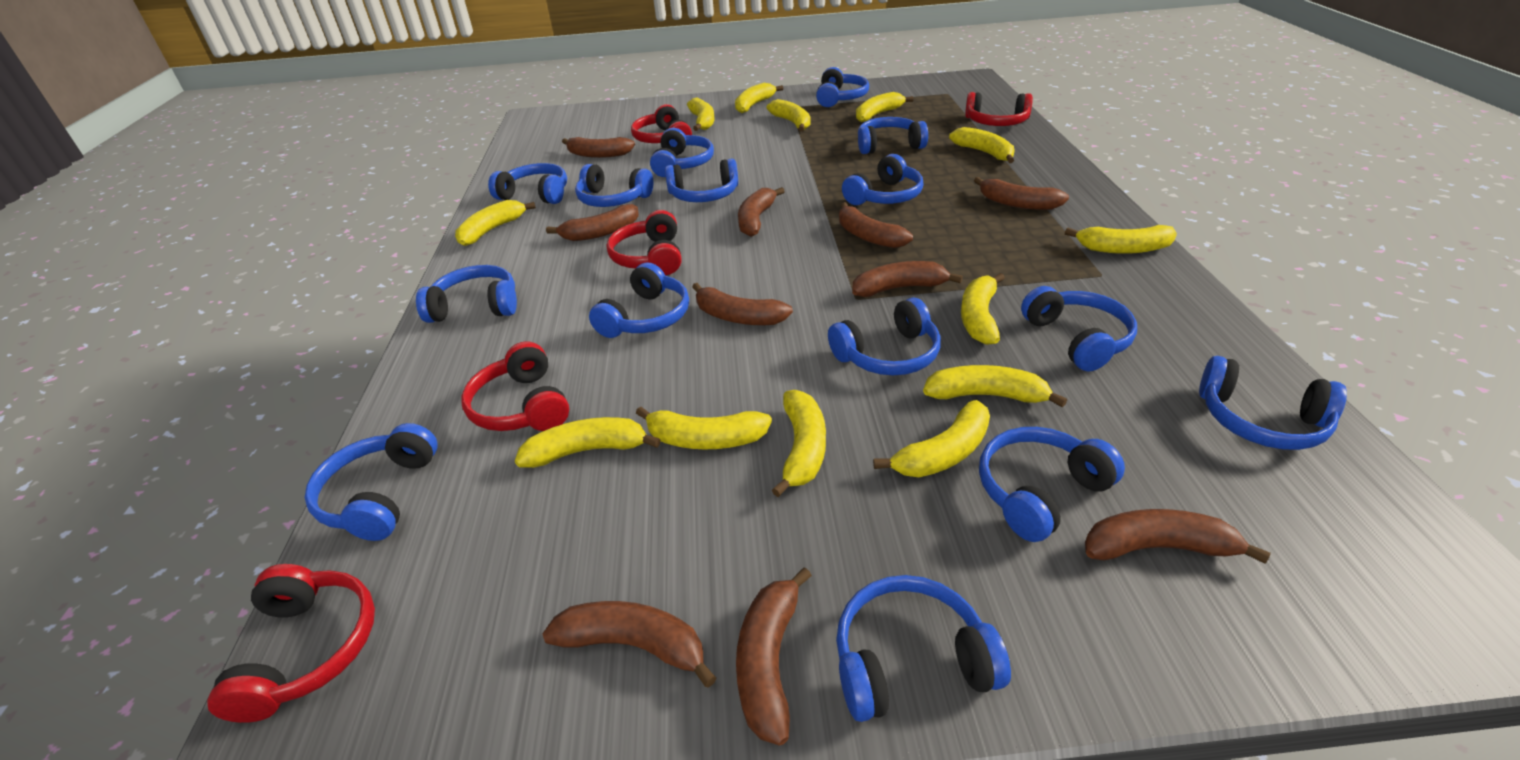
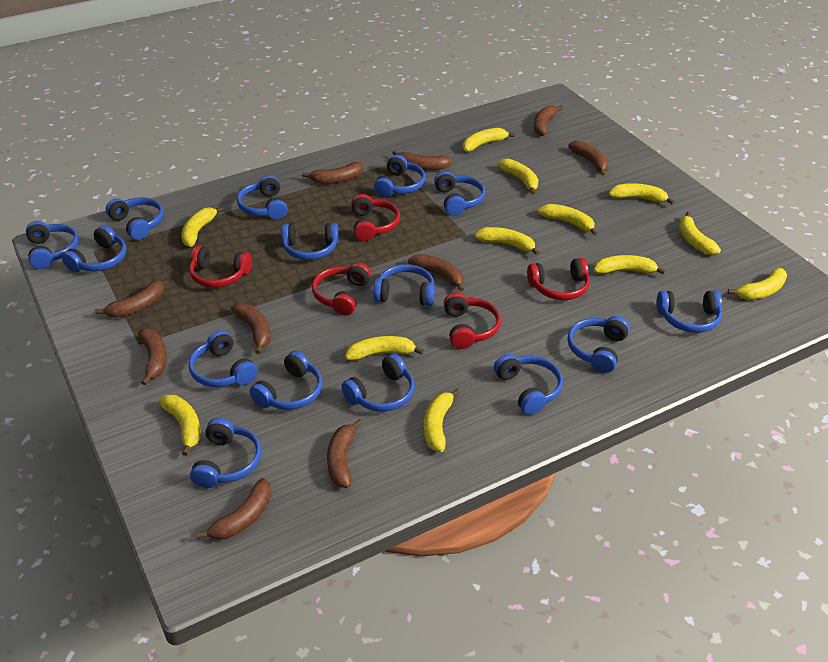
yellow banana: 13 -> 12

